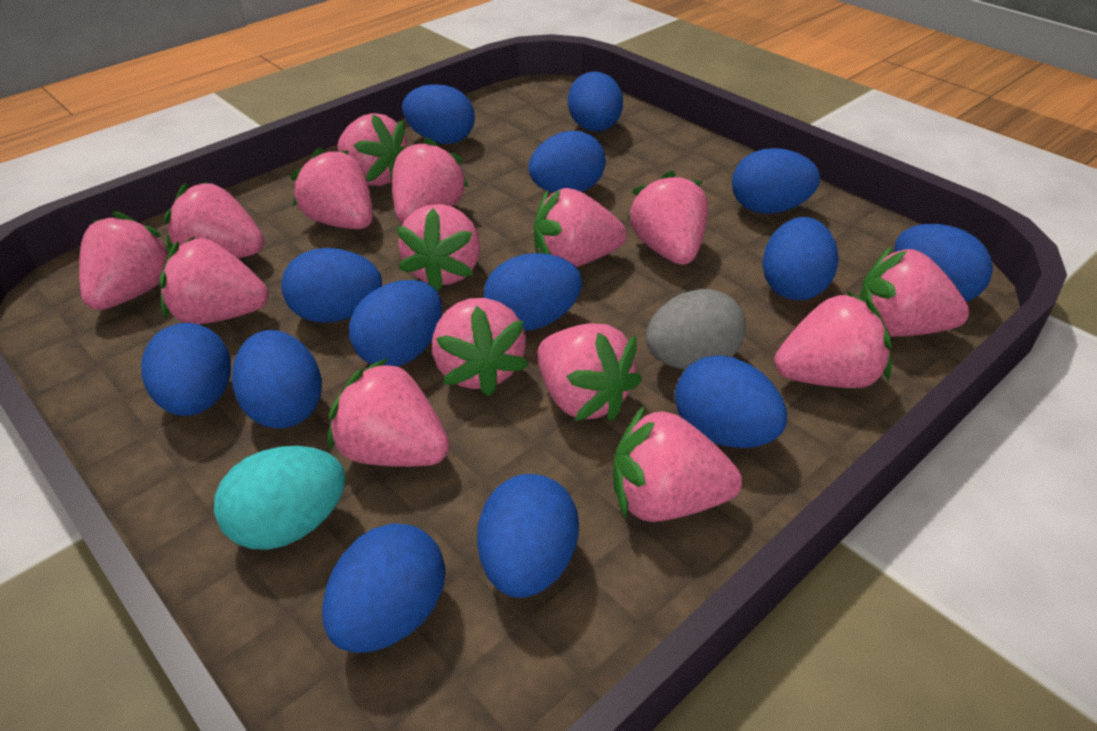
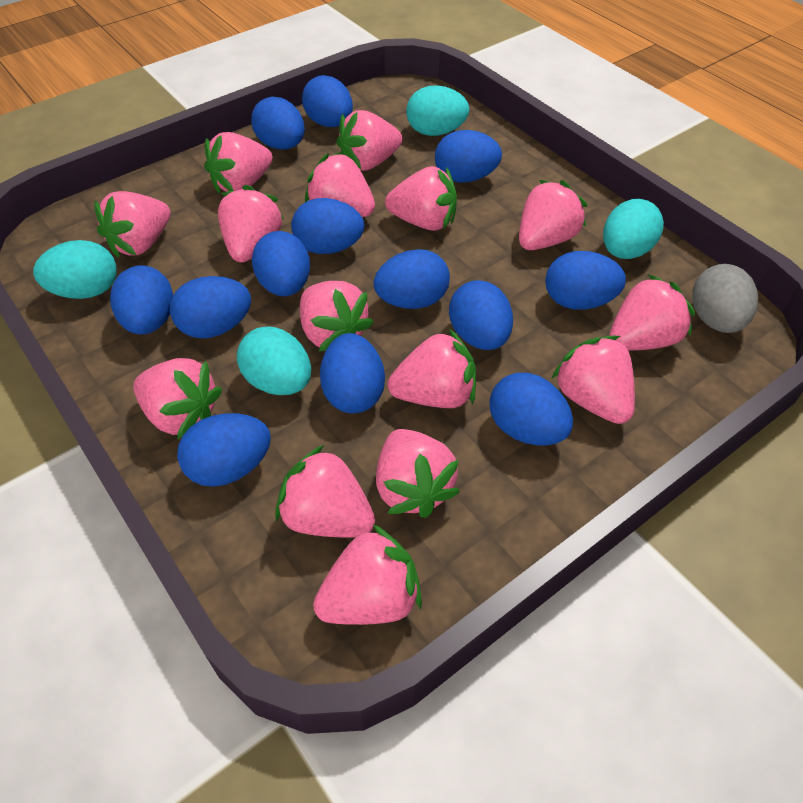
blue egg: 14 -> 13
turquoise egg: 1 -> 4

